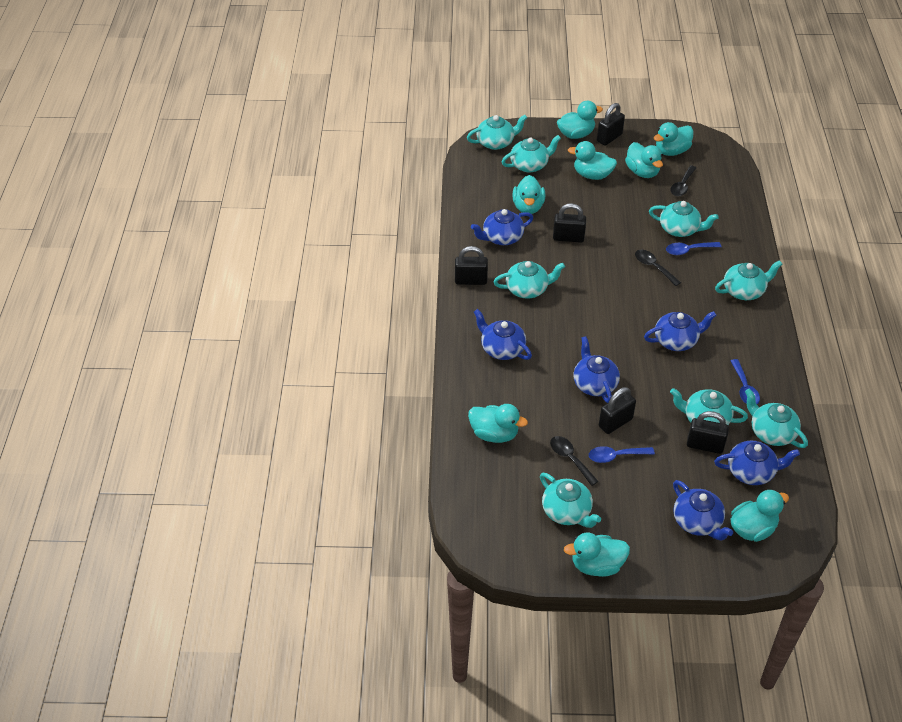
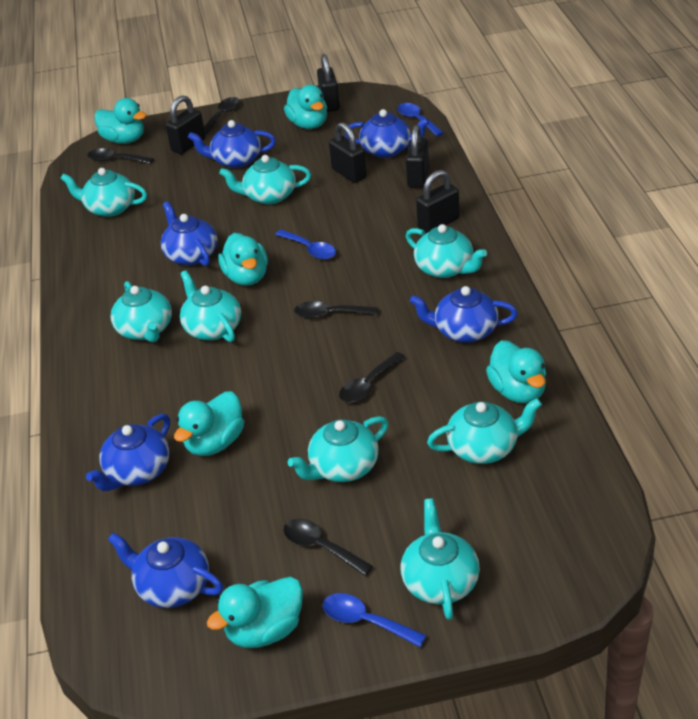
black spoon: 3 -> 5
turquoise duck: 8 -> 6

